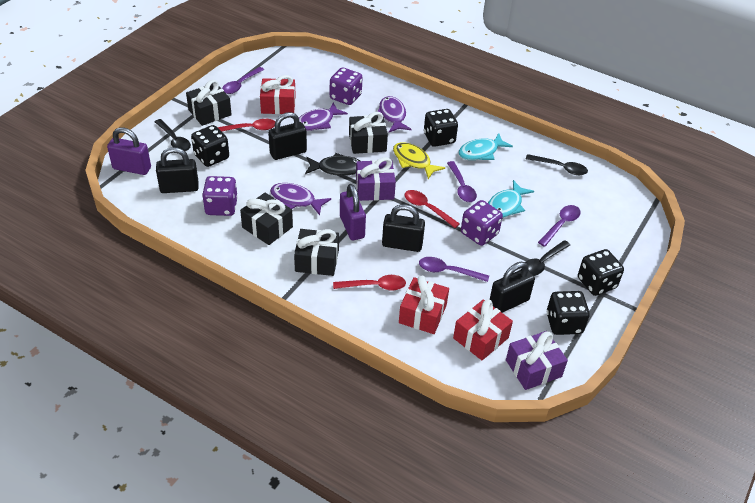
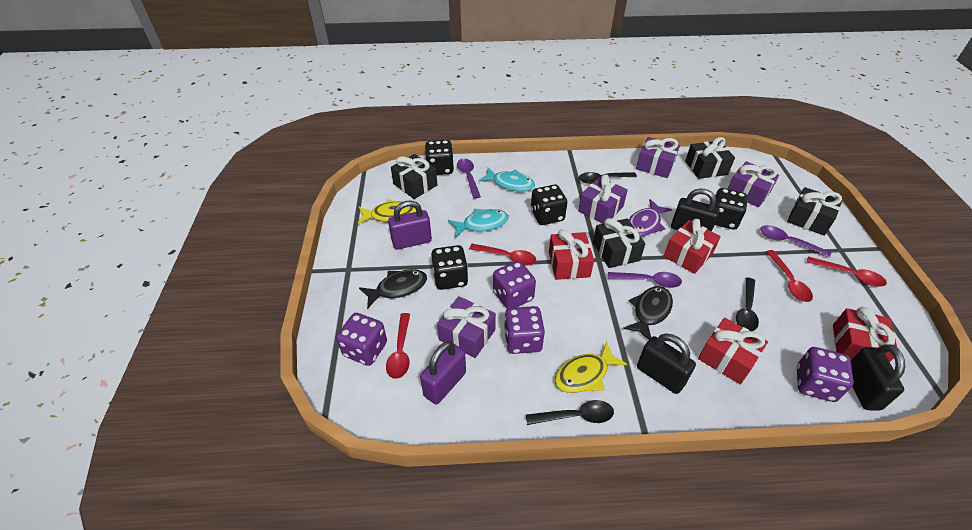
black fish: 1 -> 2
black padlock: 4 -> 3
purple dice: 3 -> 4
purple fish: 3 -> 1
purple gift: 2 -> 4
purple spoon: 4 -> 3
red gift: 3 -> 4
red spoon: 3 -> 4
yellow fish: 1 -> 2

